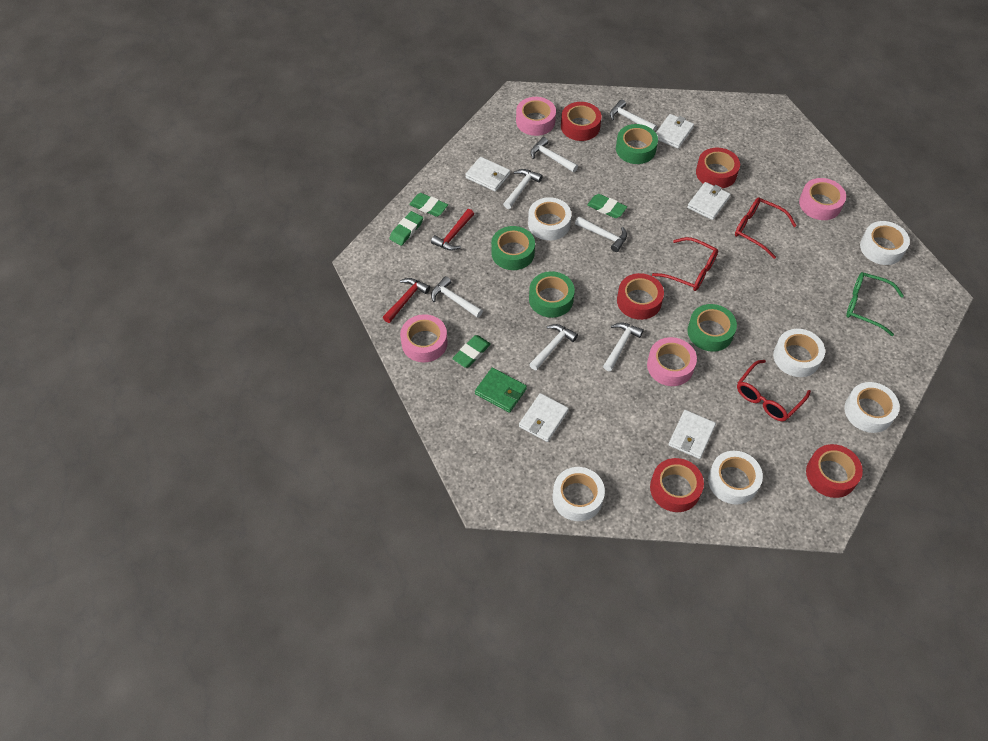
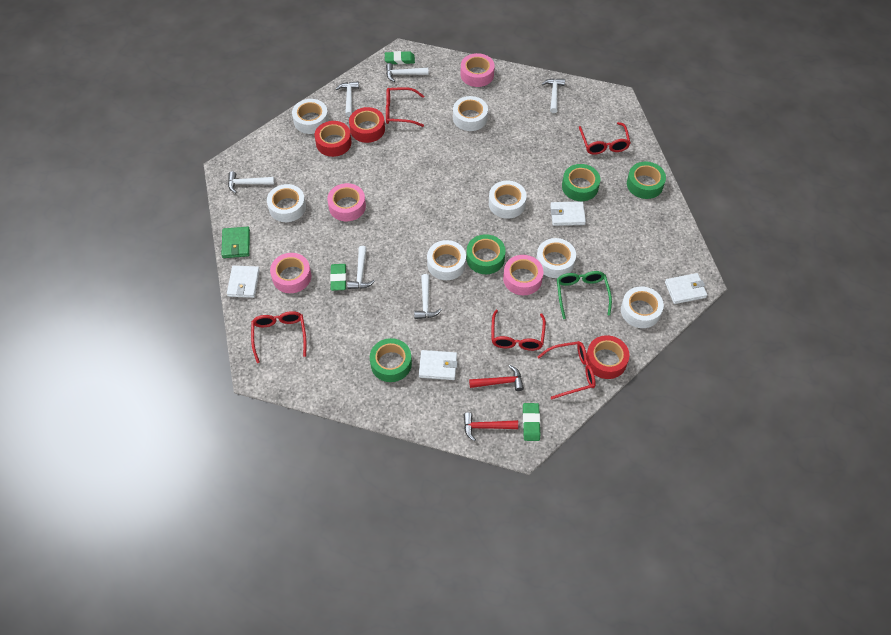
green eraser: 4 -> 3
red glasses: 3 -> 5
red tape: 5 -> 3
white hammer: 7 -> 6
white tape: 6 -> 7
white wallet: 5 -> 4

